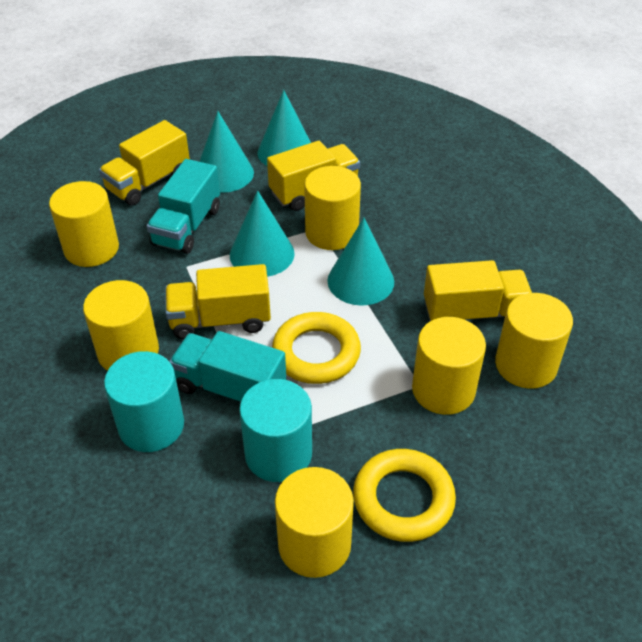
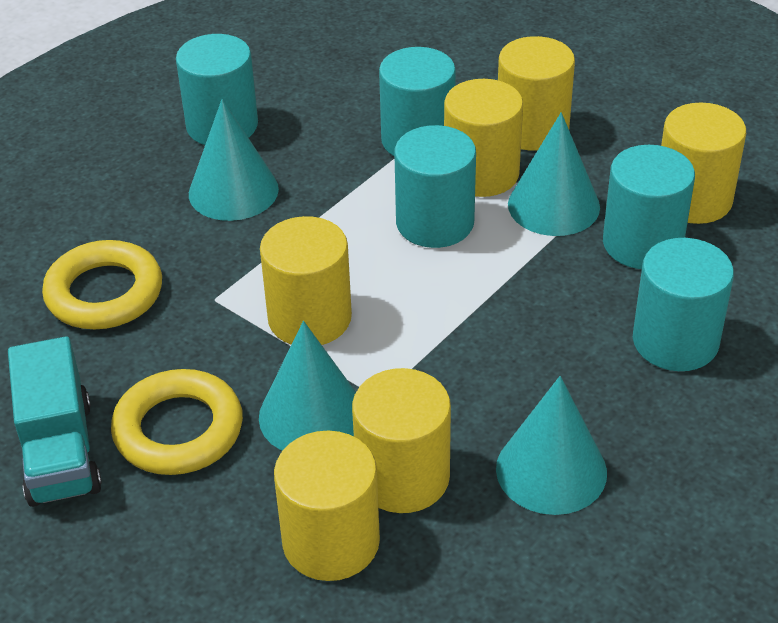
turquoise cylinder: 2 -> 5
turquoise truck: 2 -> 1
yellow truck: 4 -> 0

